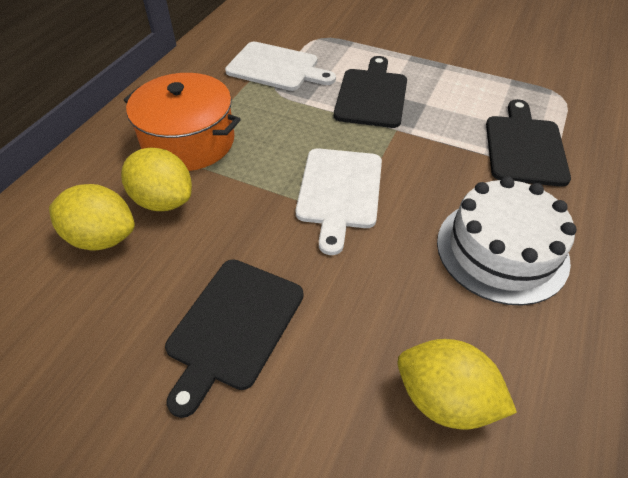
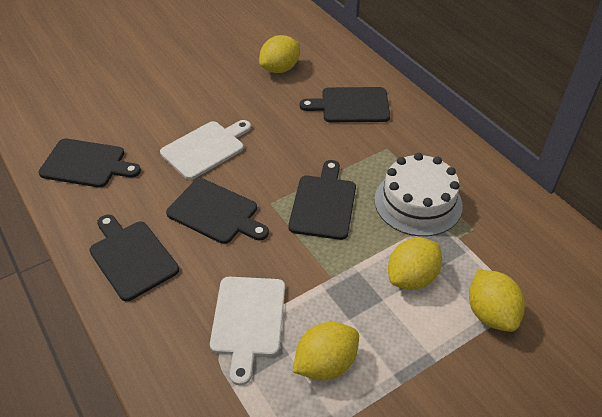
black cutting board: 3 -> 5
orange pot: 1 -> 0
yellow lemon: 3 -> 4

